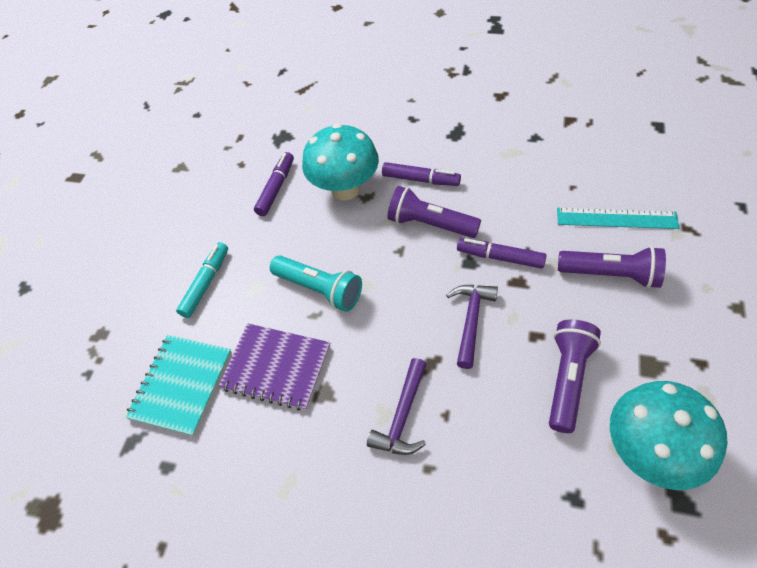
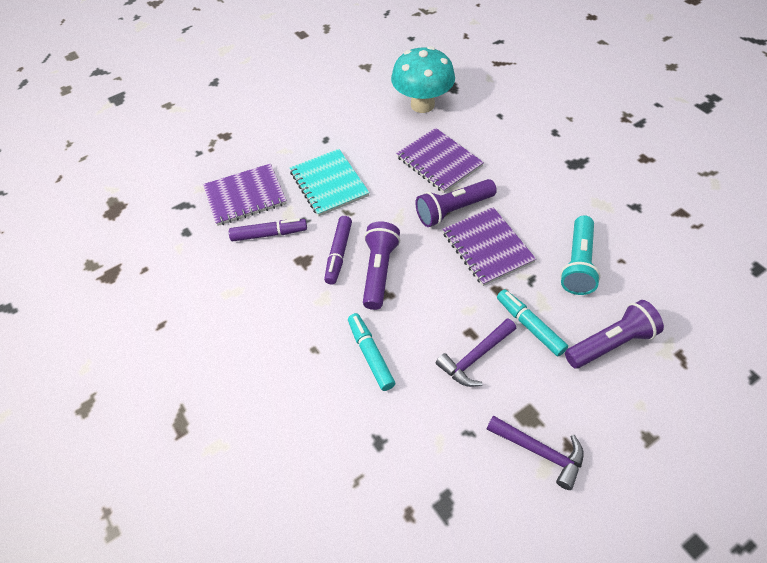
purple marker: 3 -> 2
purple notebook: 1 -> 3
turquoise marker: 1 -> 2
turquoise mushroom: 2 -> 1
turquoise ruler: 1 -> 0

